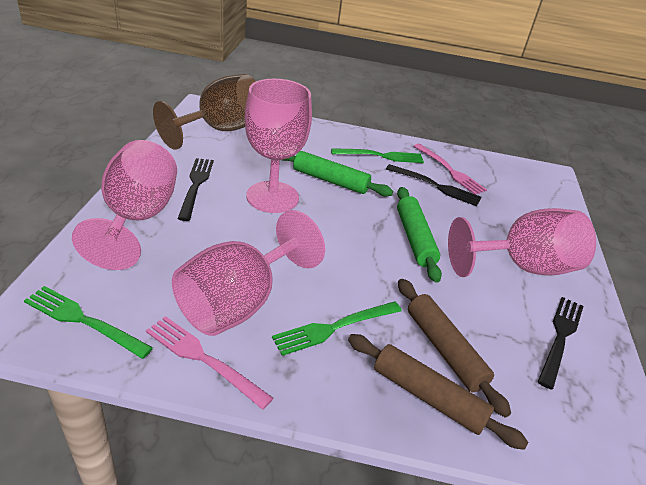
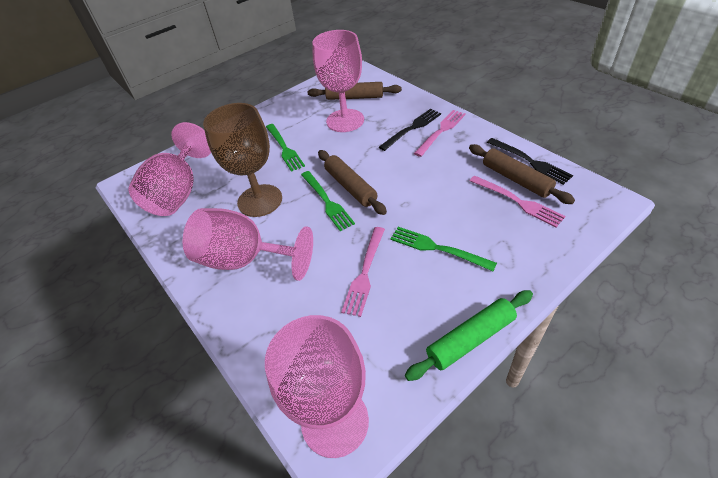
black fork: 3 -> 2
brown rolling pin: 2 -> 3
green rolling pin: 2 -> 1
pink fork: 2 -> 3

